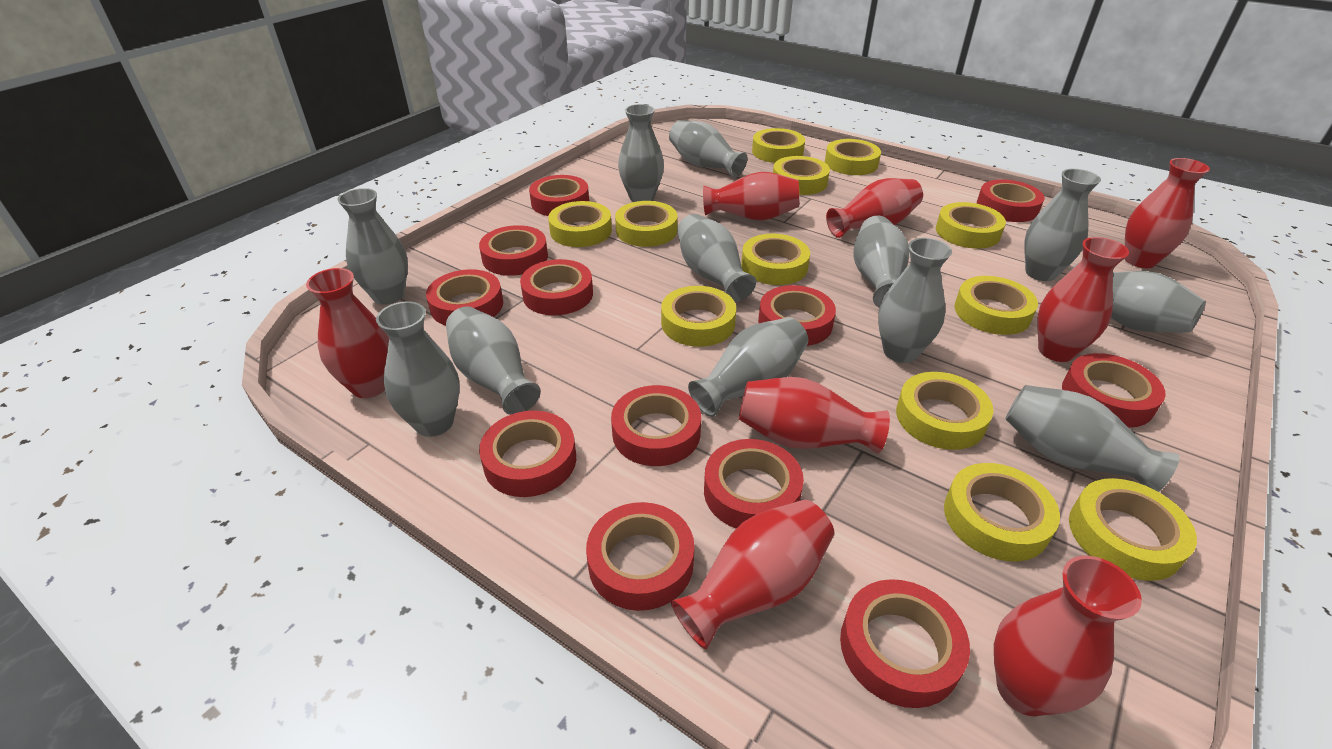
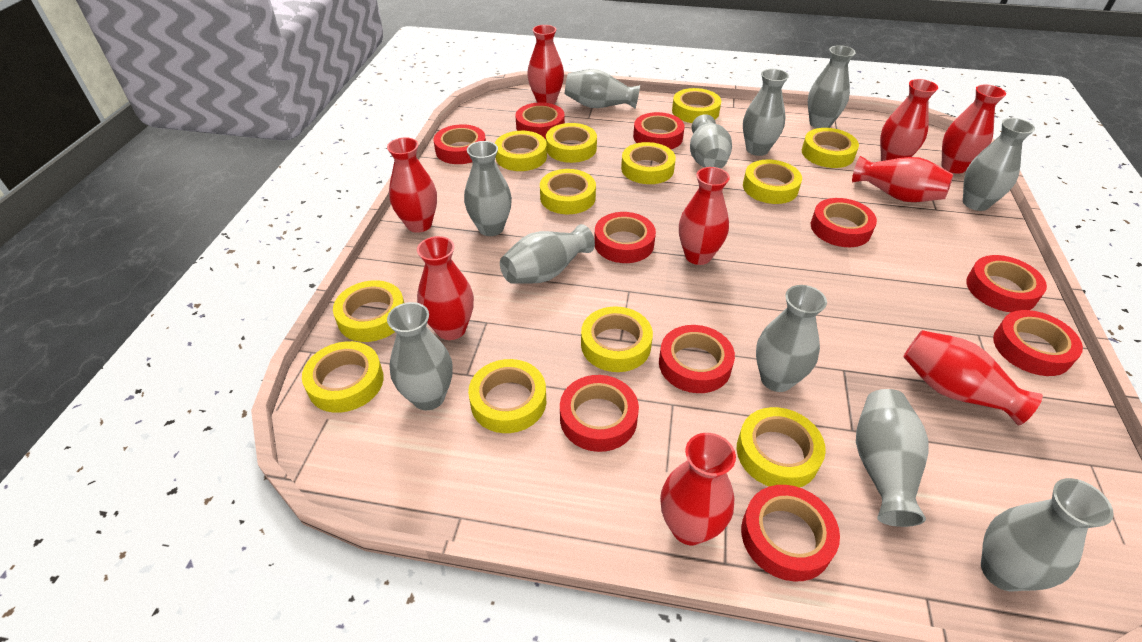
grey vase: 12 -> 11
red tape: 12 -> 10
red vase: 8 -> 9

